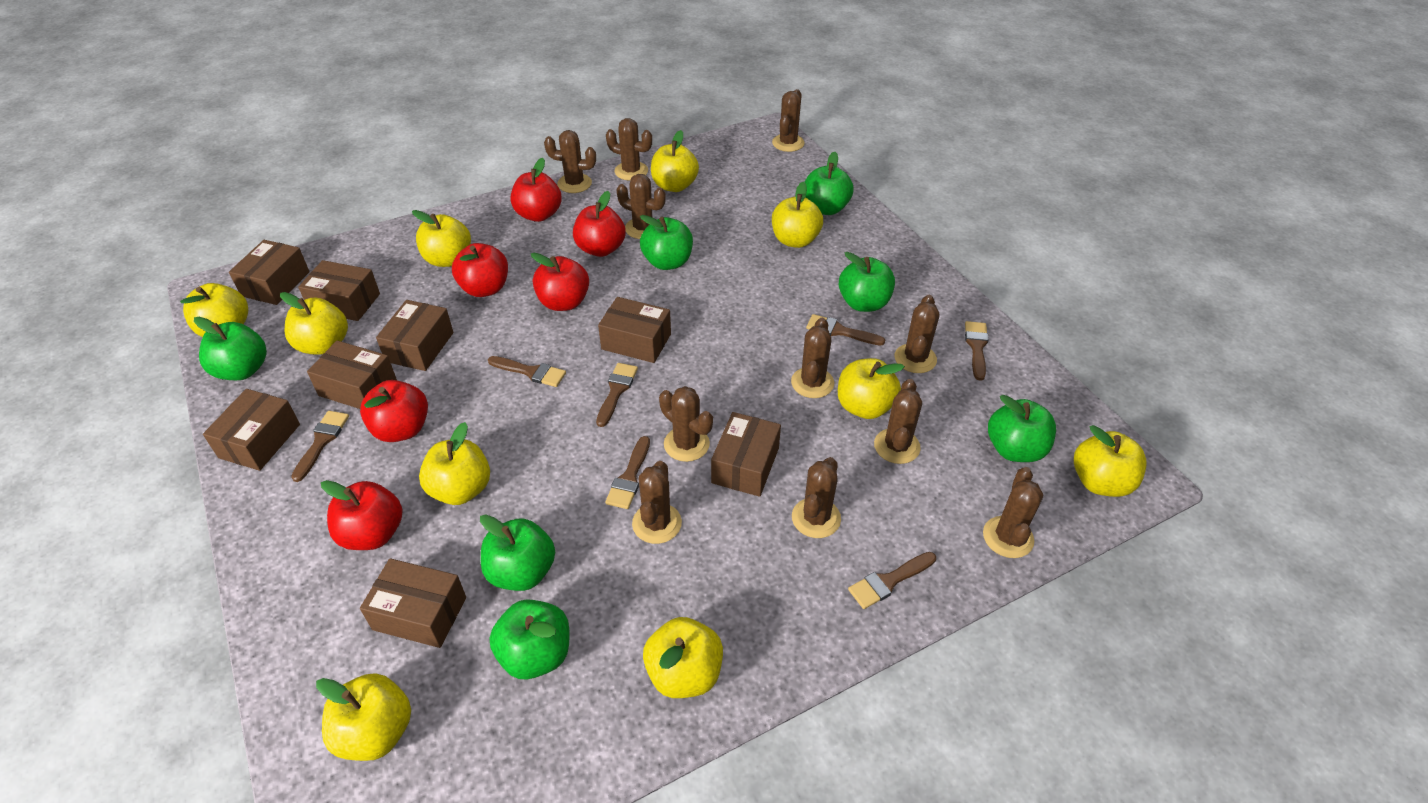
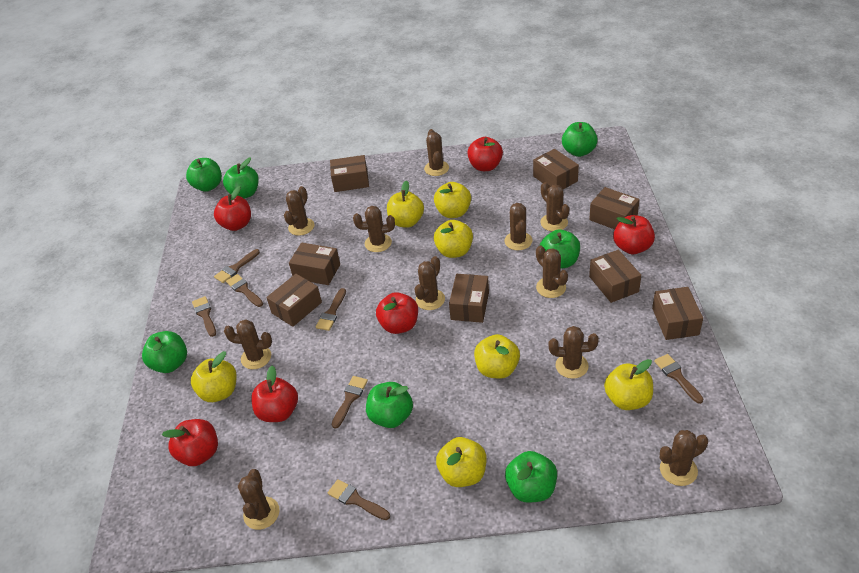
yellow apple: 10 -> 7

